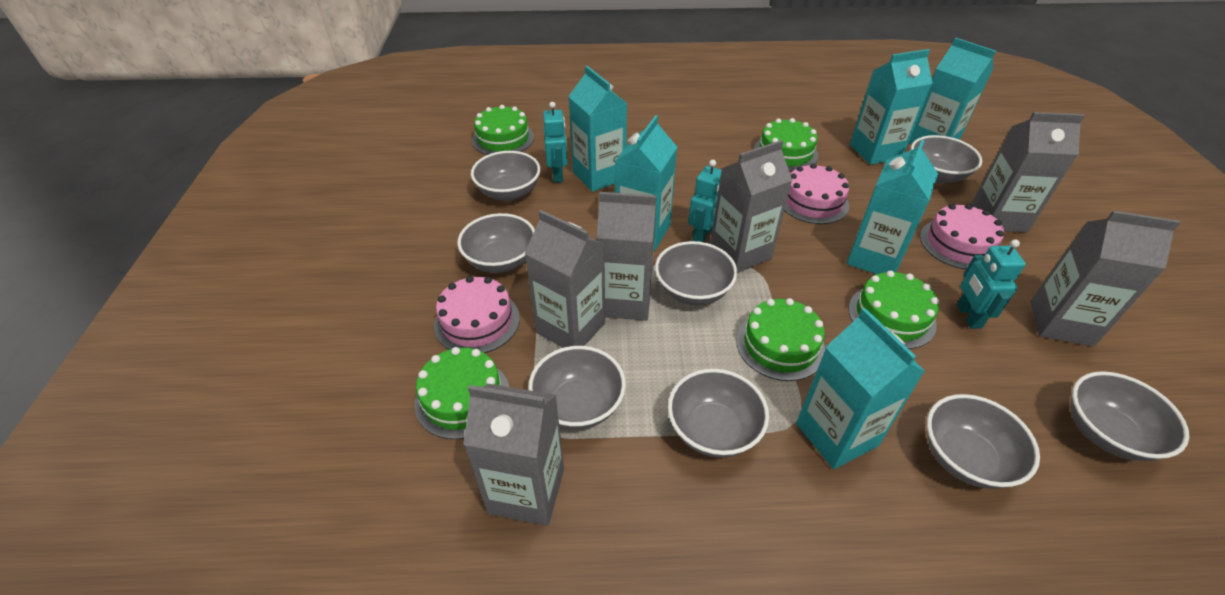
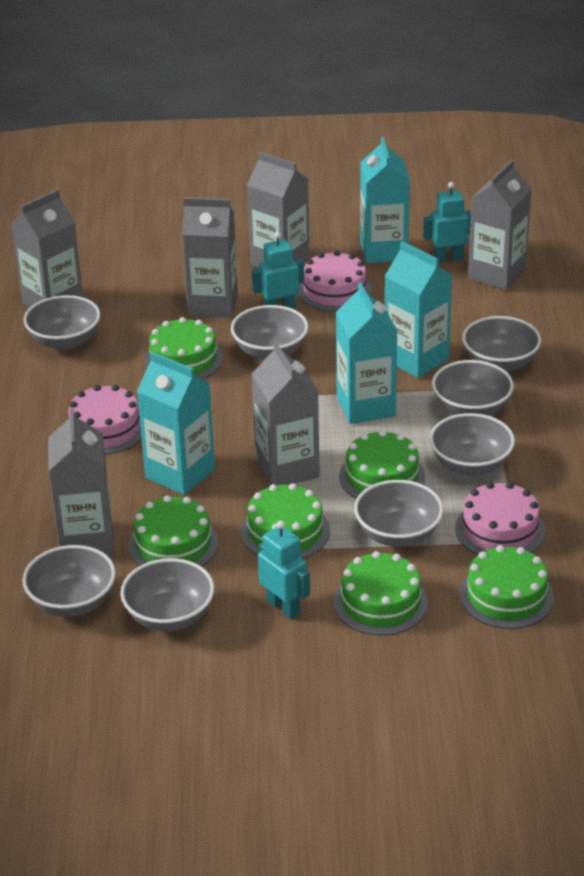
green cake: 5 -> 6
turquoise carton: 6 -> 4

